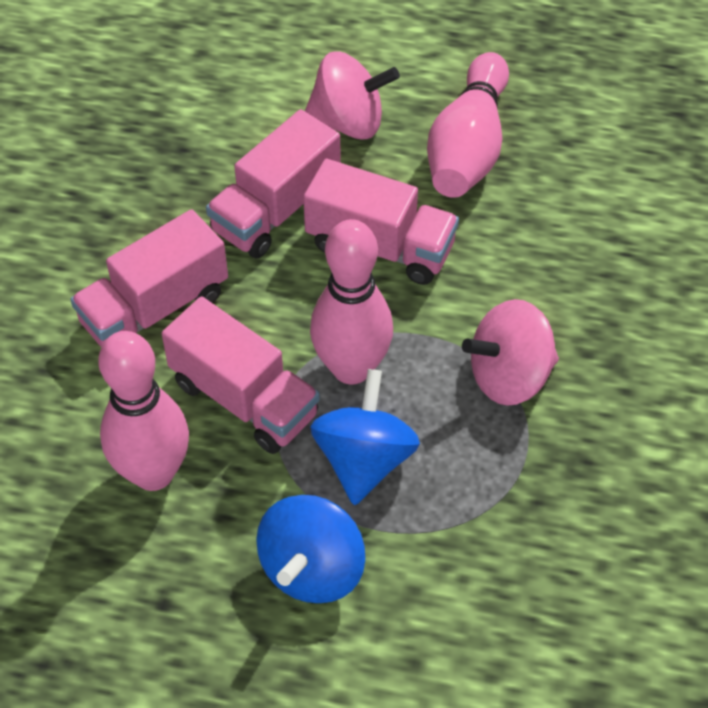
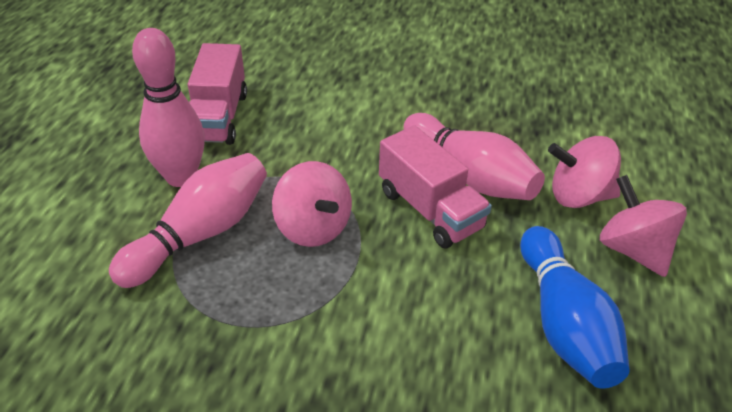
blue bowling pin: 0 -> 1
blue spinning top: 2 -> 0
pink spinning top: 2 -> 3
pink truck: 4 -> 2

